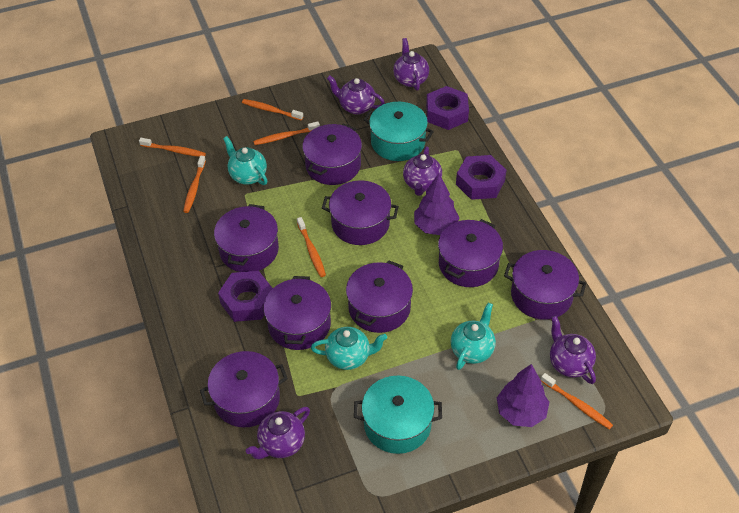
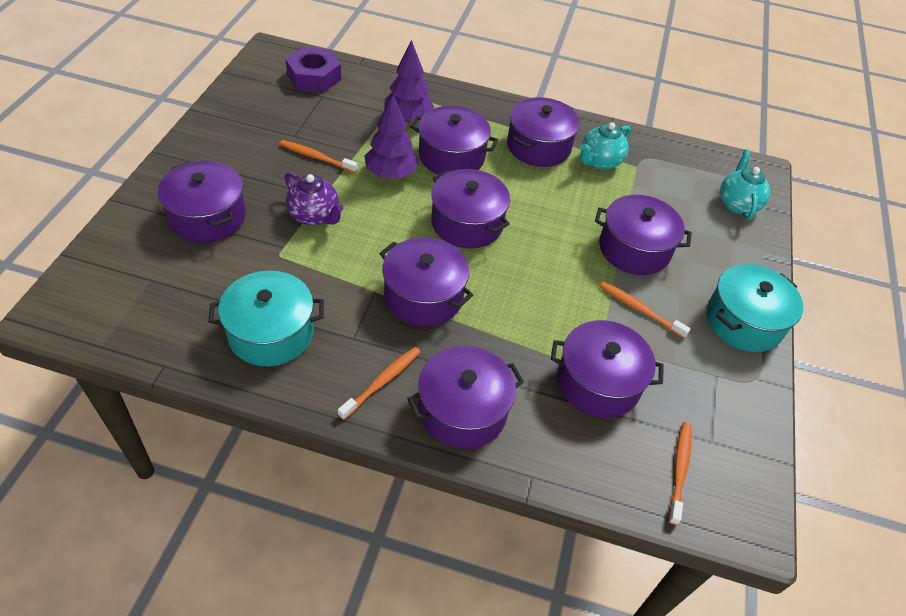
orange toothbrush: 6 -> 4
purple nut: 3 -> 1
purple teapot: 5 -> 1
turquoise teapot: 3 -> 2

